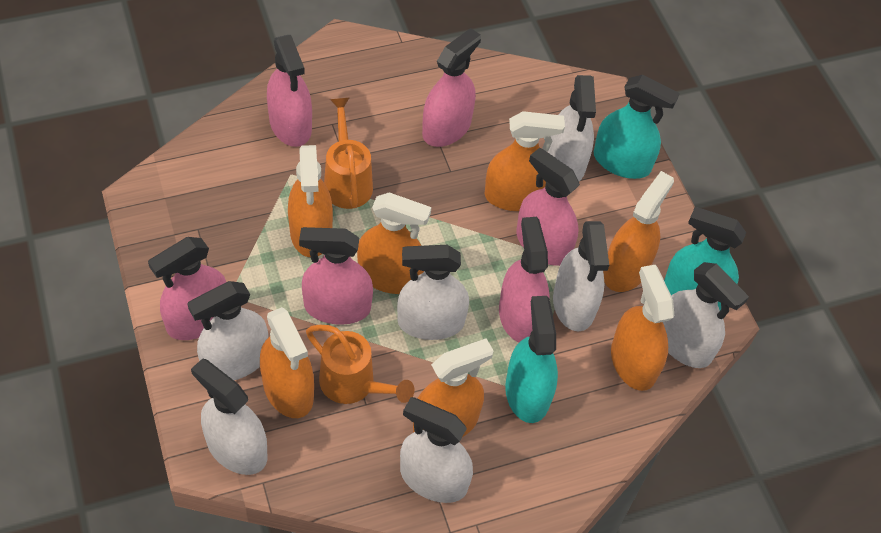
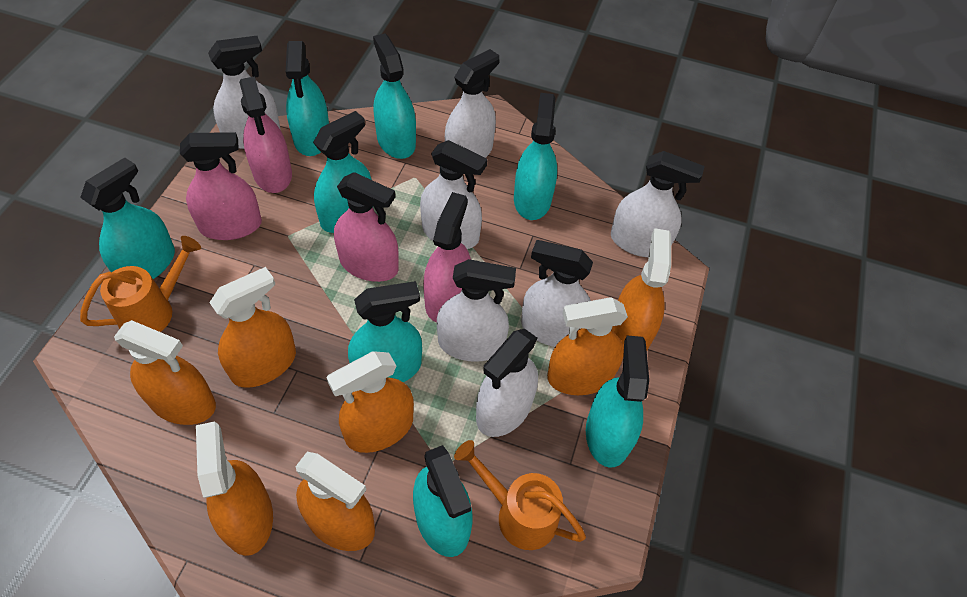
pink spray bottle: 6 -> 4
turquoise spray bottle: 3 -> 8

